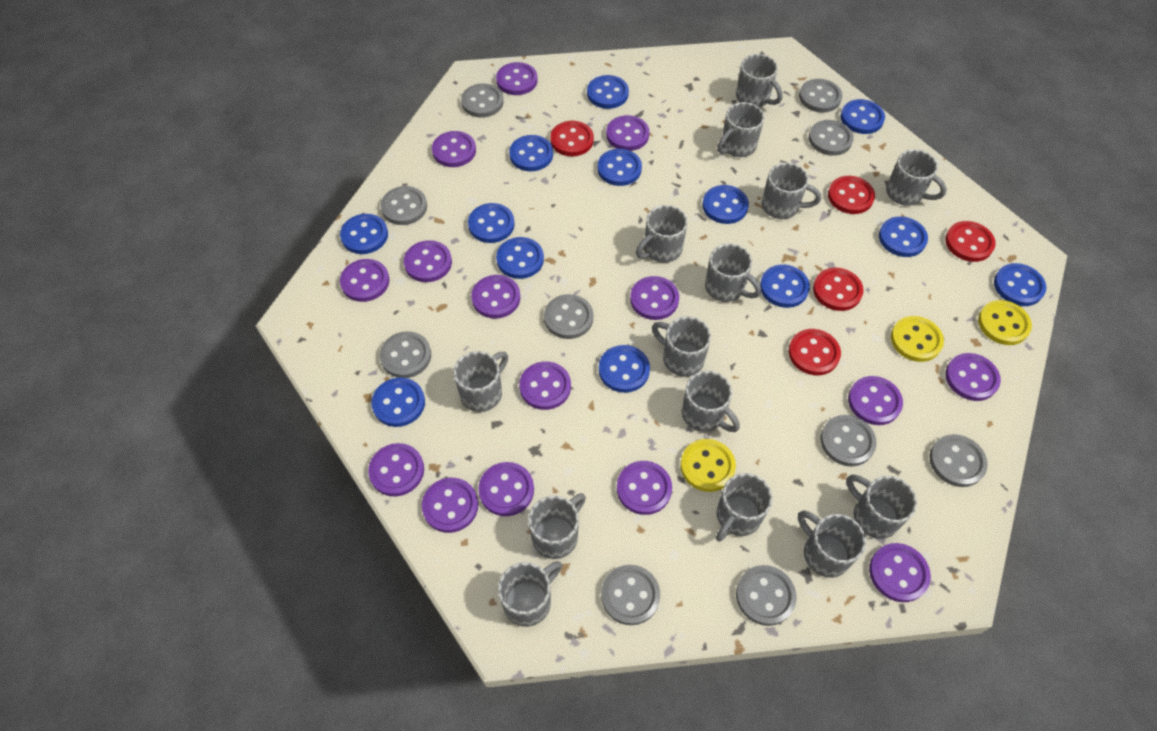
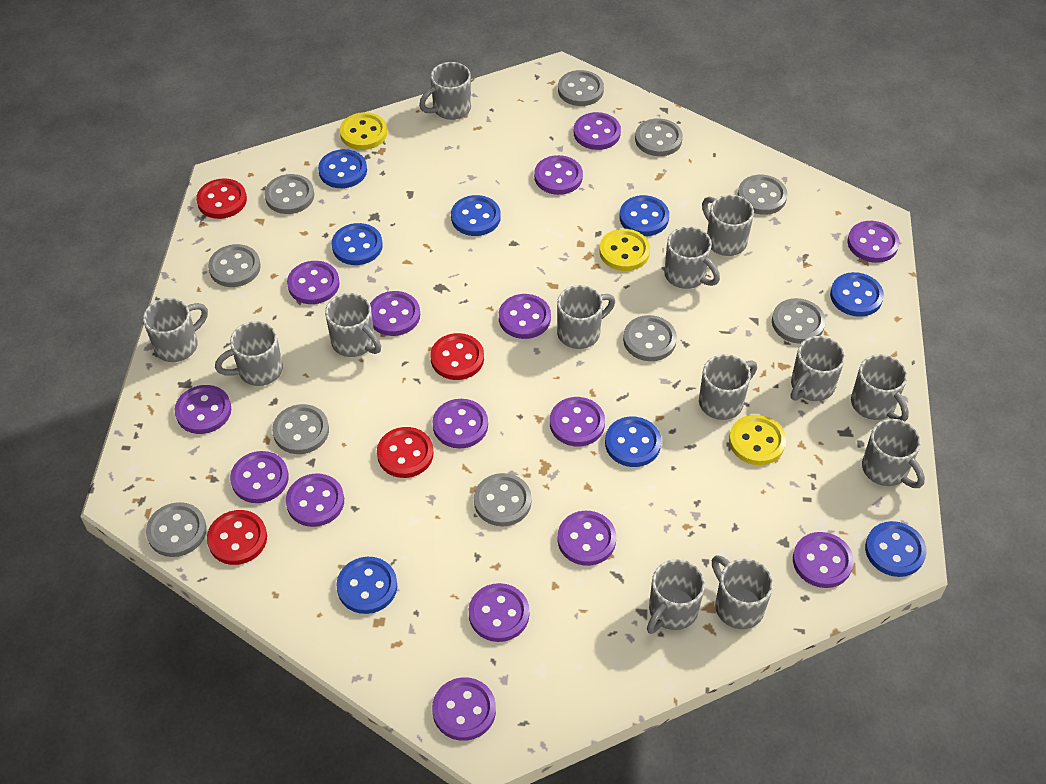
blue button: 13 -> 8
grey mug: 14 -> 13
red button: 5 -> 4

